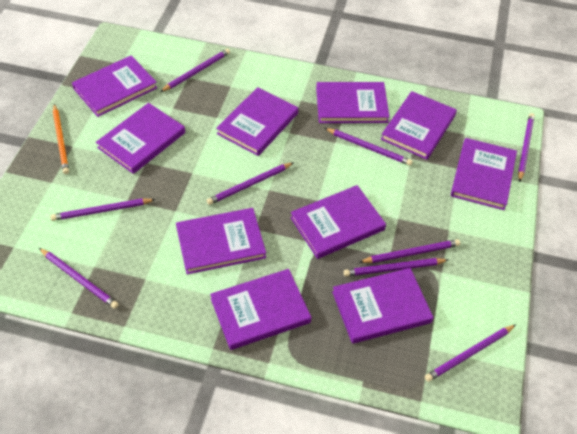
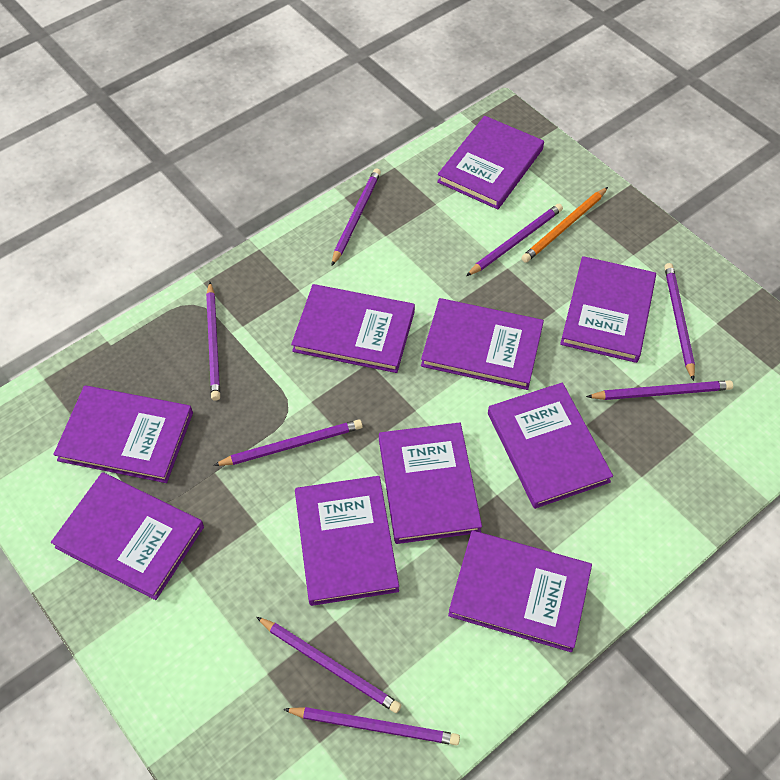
purple pencil: 9 -> 8

